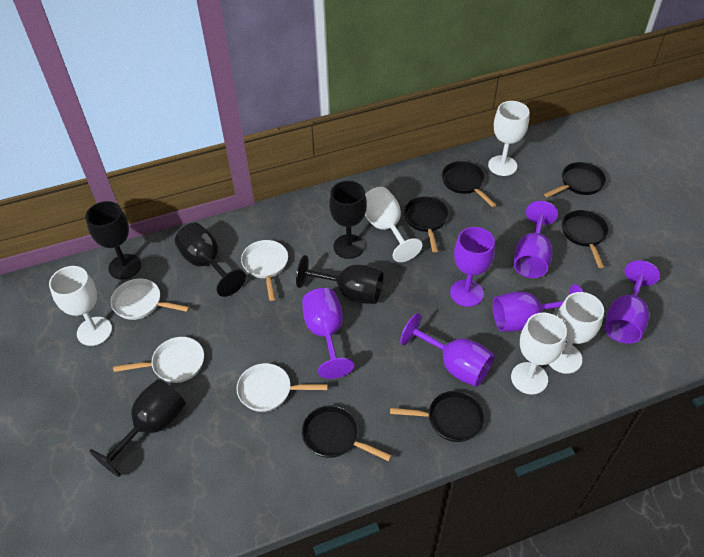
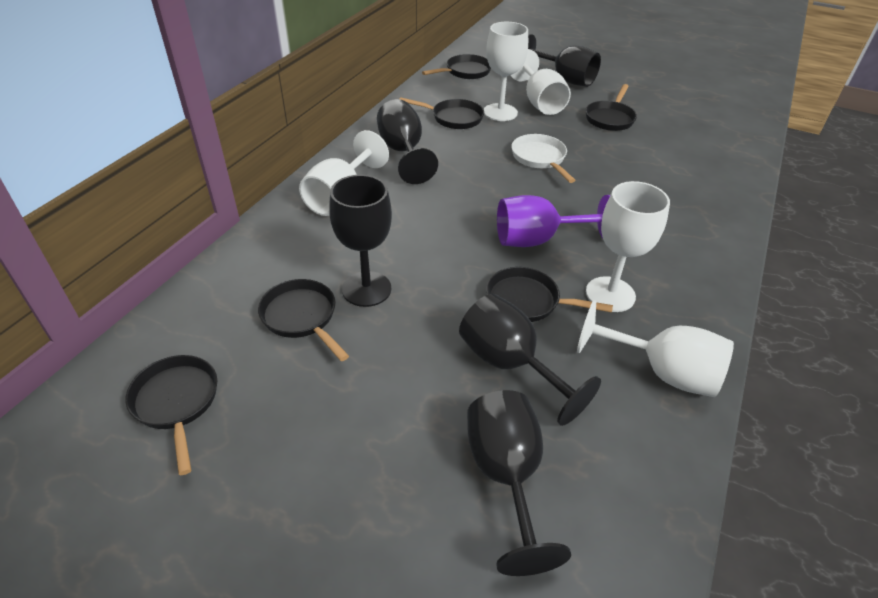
purple goblet: 6 -> 1
white pan: 4 -> 1

